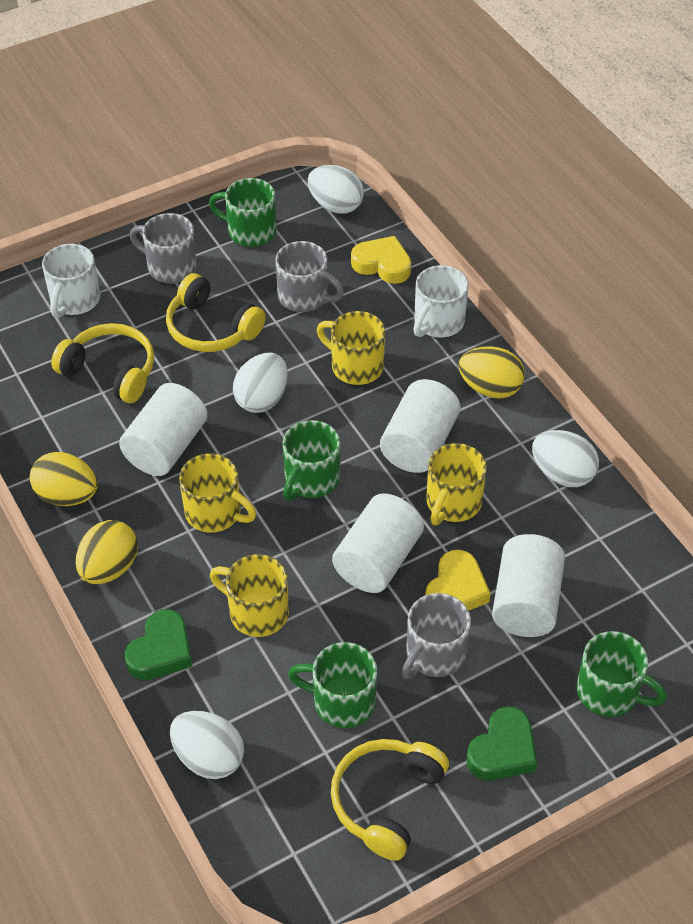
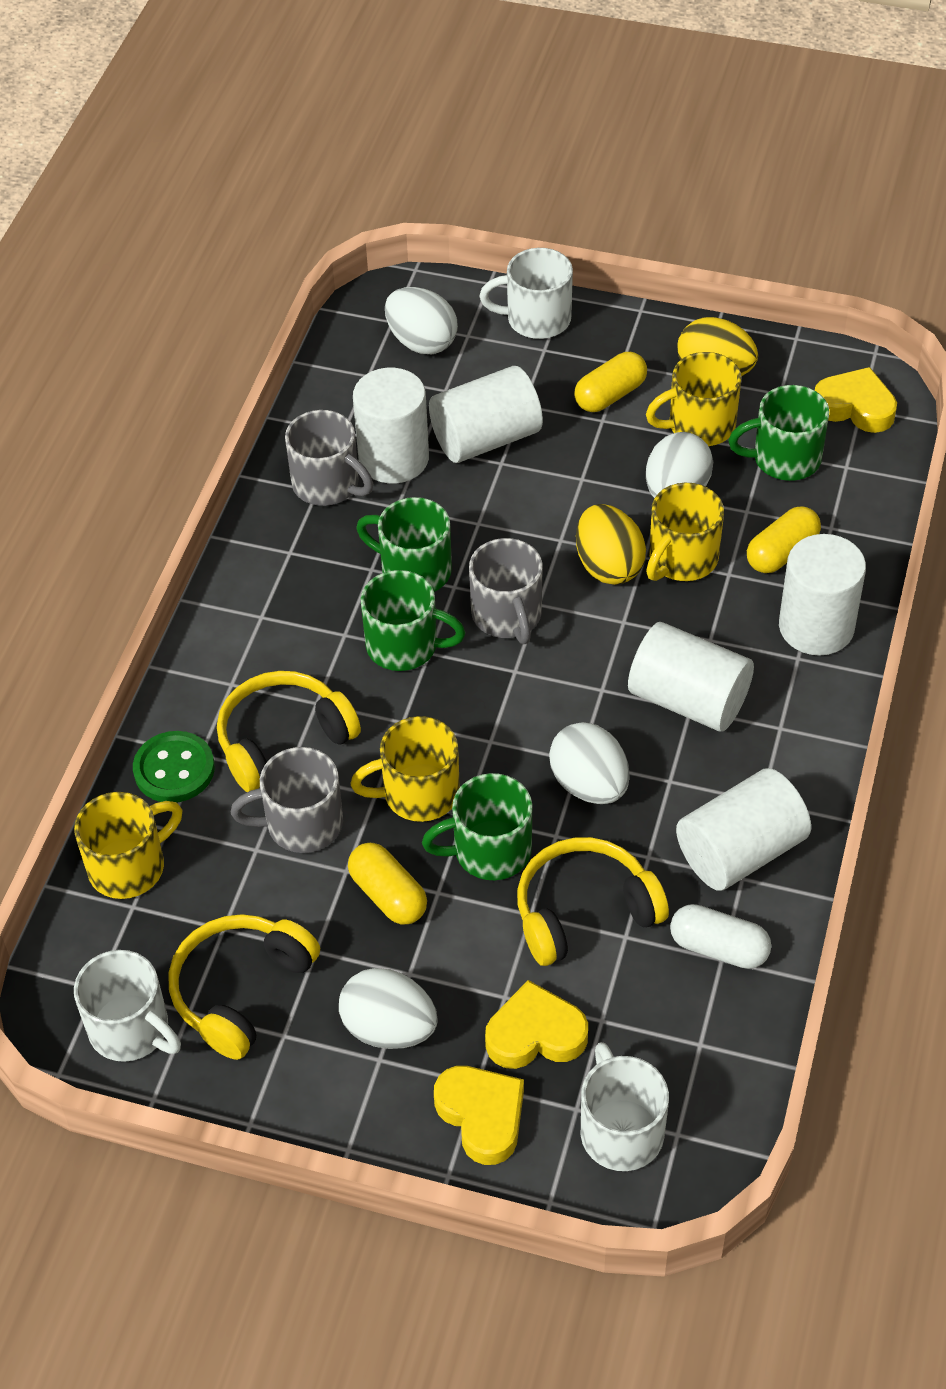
green button: 0 -> 1
green heart: 2 -> 0
white capsule: 0 -> 1
white cylinder: 4 -> 5
white mug: 2 -> 3
yellow capsule: 0 -> 3
yellow egg: 3 -> 2
yellow heart: 2 -> 3

